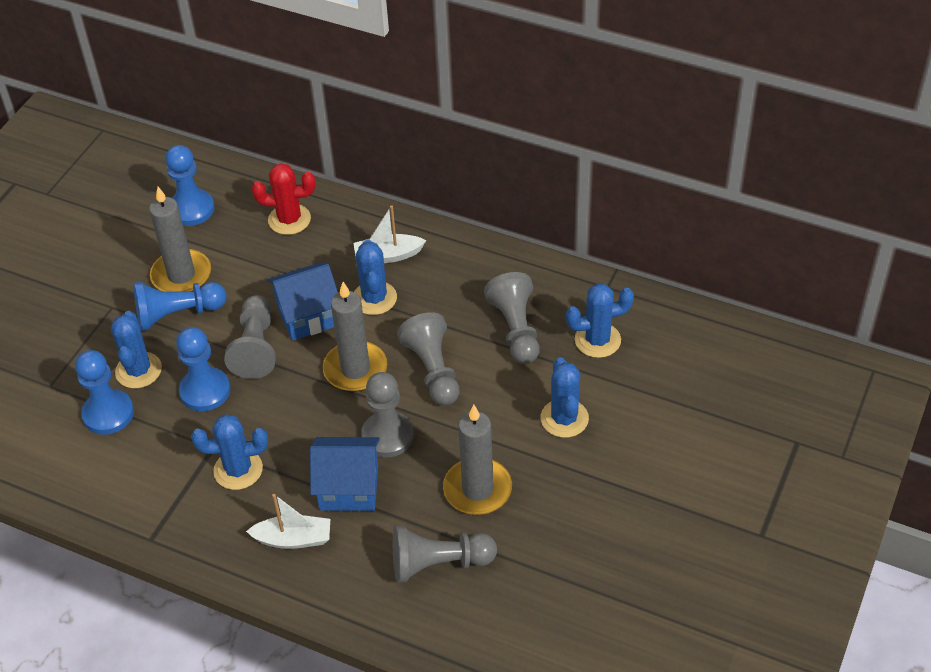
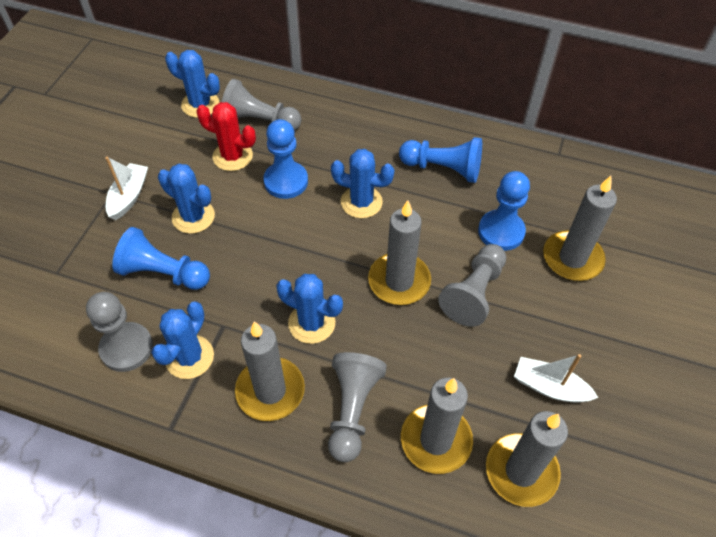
blue house: 2 -> 0
grey candle: 3 -> 5
grey pawn: 5 -> 4

